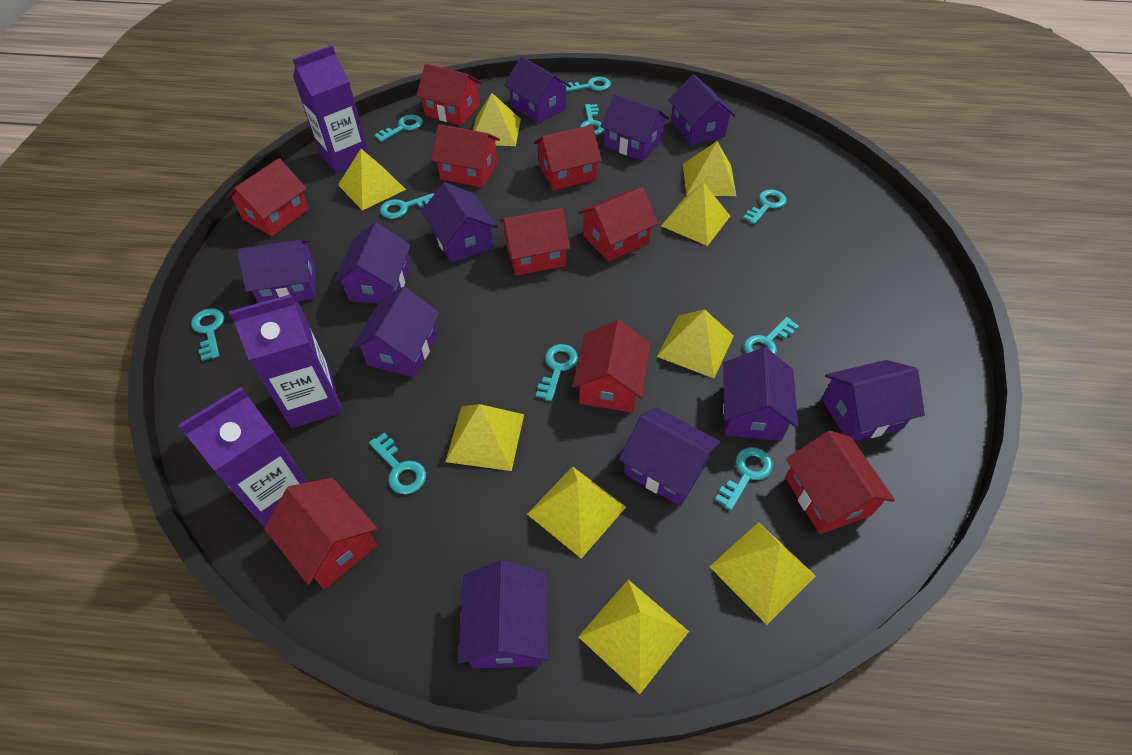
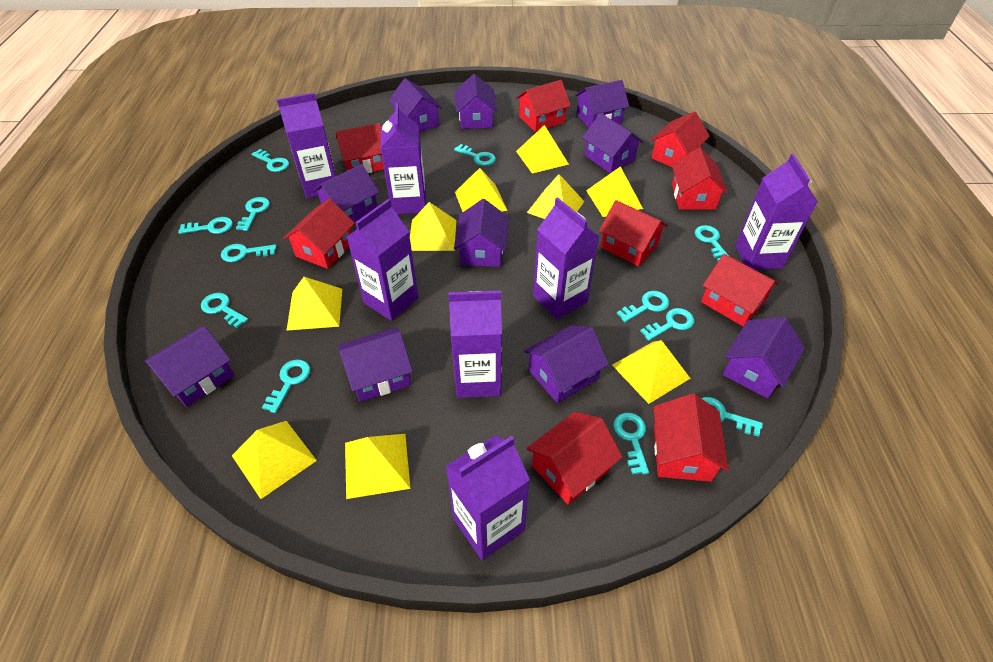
purple carton: 3 -> 7
purple house: 11 -> 10
turquoise key: 10 -> 12

